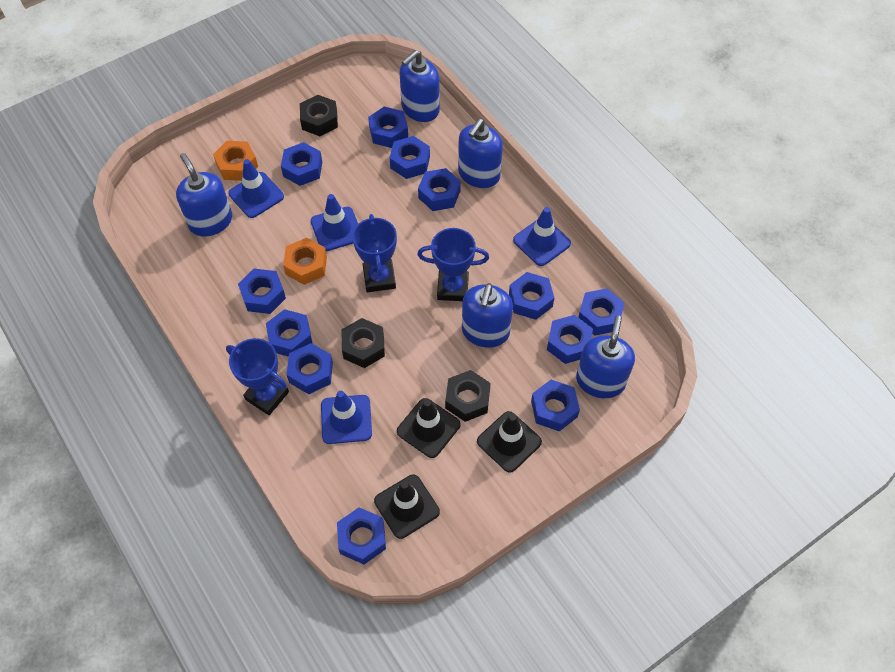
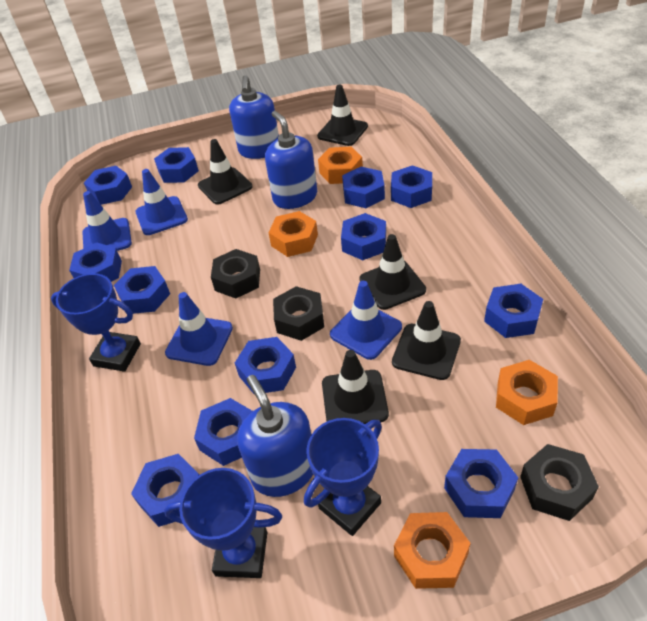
black traffic cone: 3 -> 5
blue soap dispenser: 5 -> 3
orange nut: 2 -> 4

